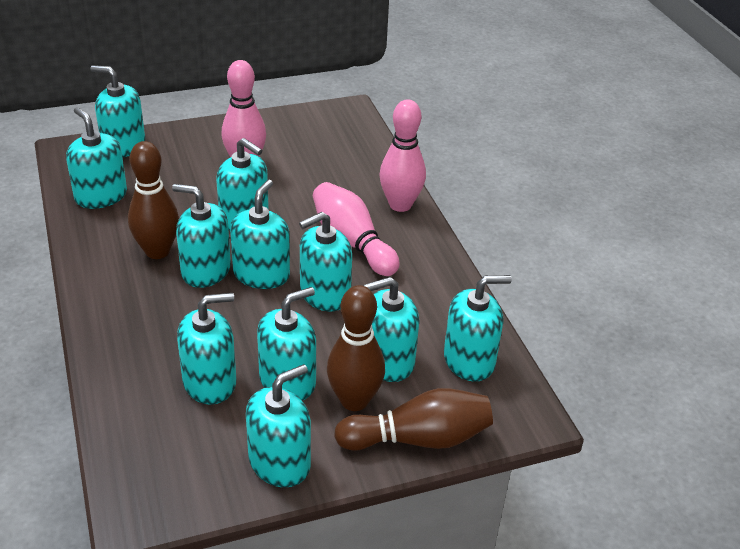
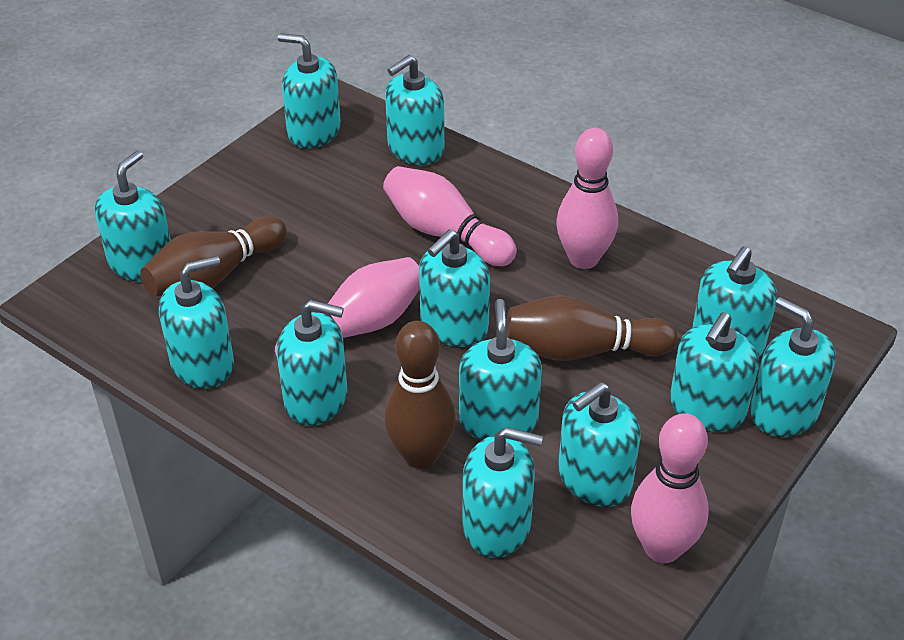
pink bowling pin: 3 -> 4
turquoise soap dispenser: 11 -> 12

